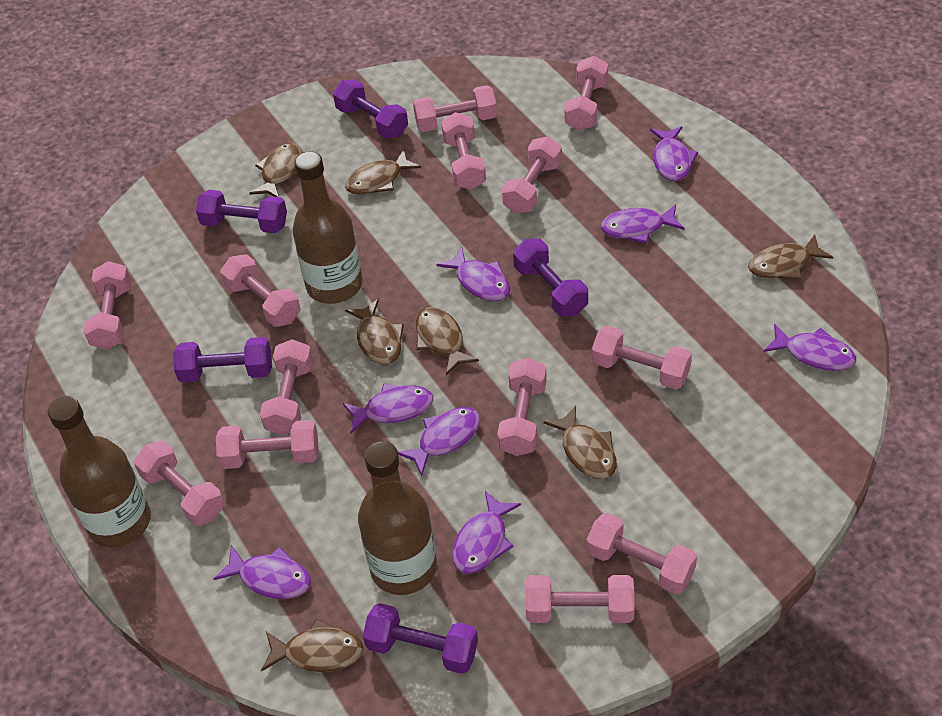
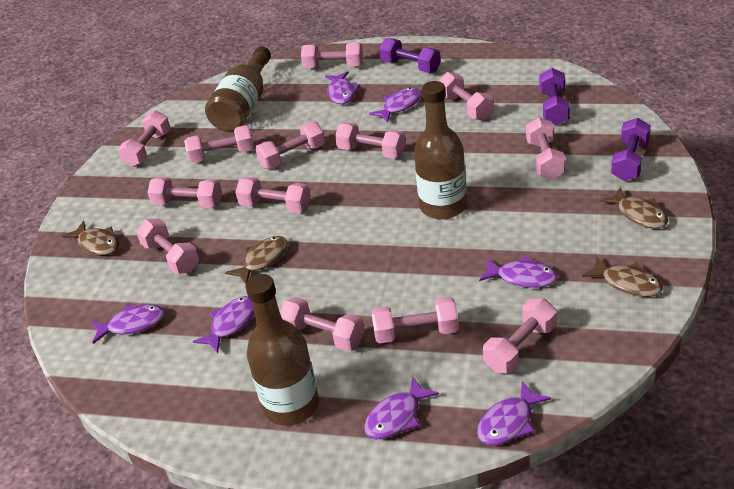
brown fish: 7 -> 4
purple dumbbell: 5 -> 3
purple fish: 8 -> 7

